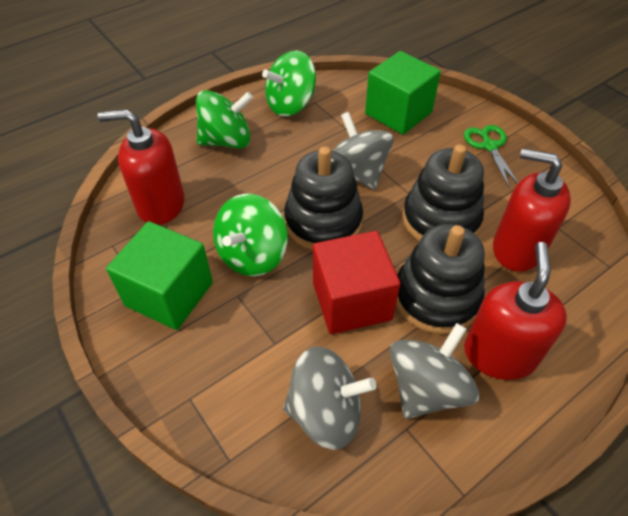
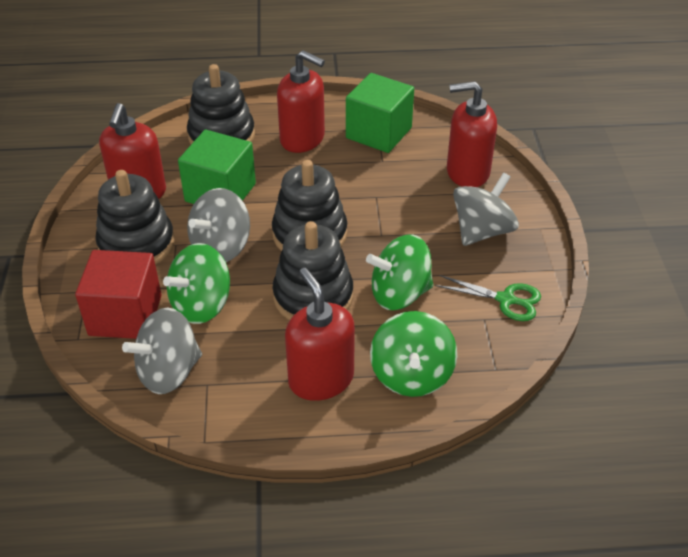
black stacking toy: 3 -> 4
red soap dispenser: 3 -> 4

